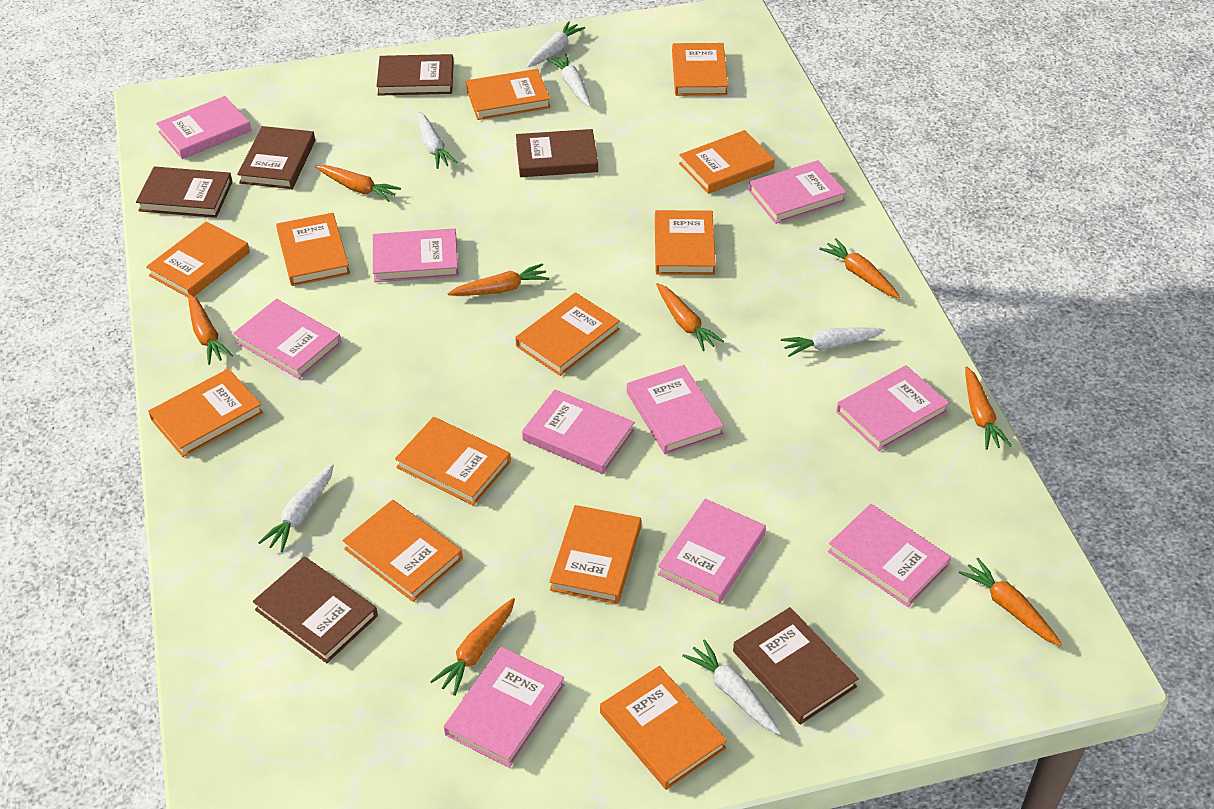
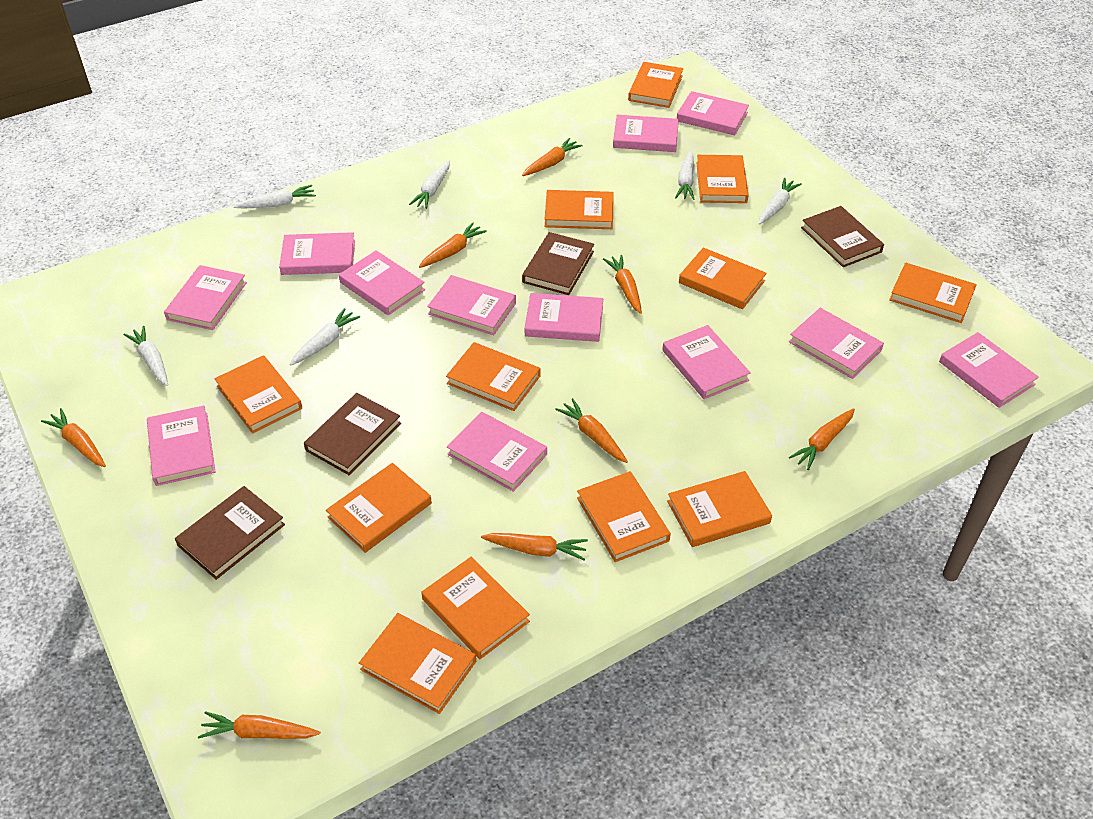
brown book: 6 -> 4
pink book: 10 -> 12

